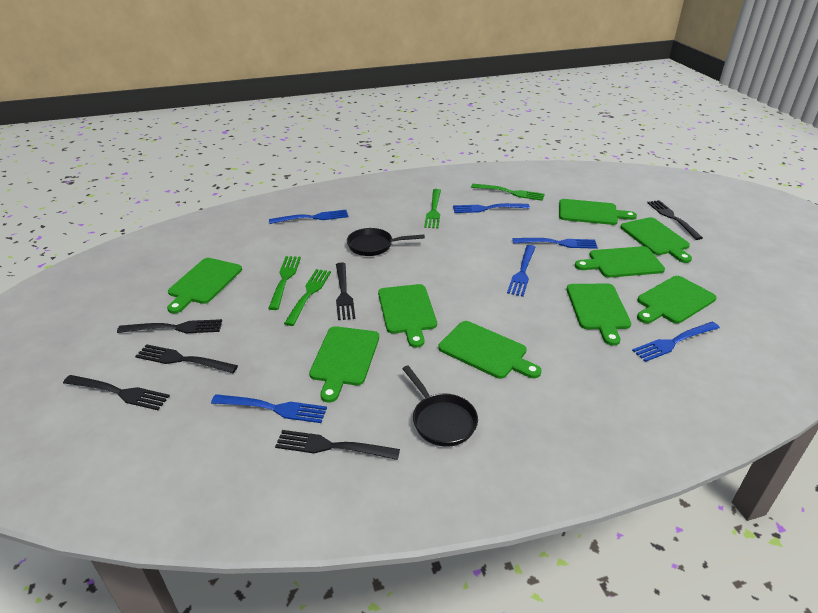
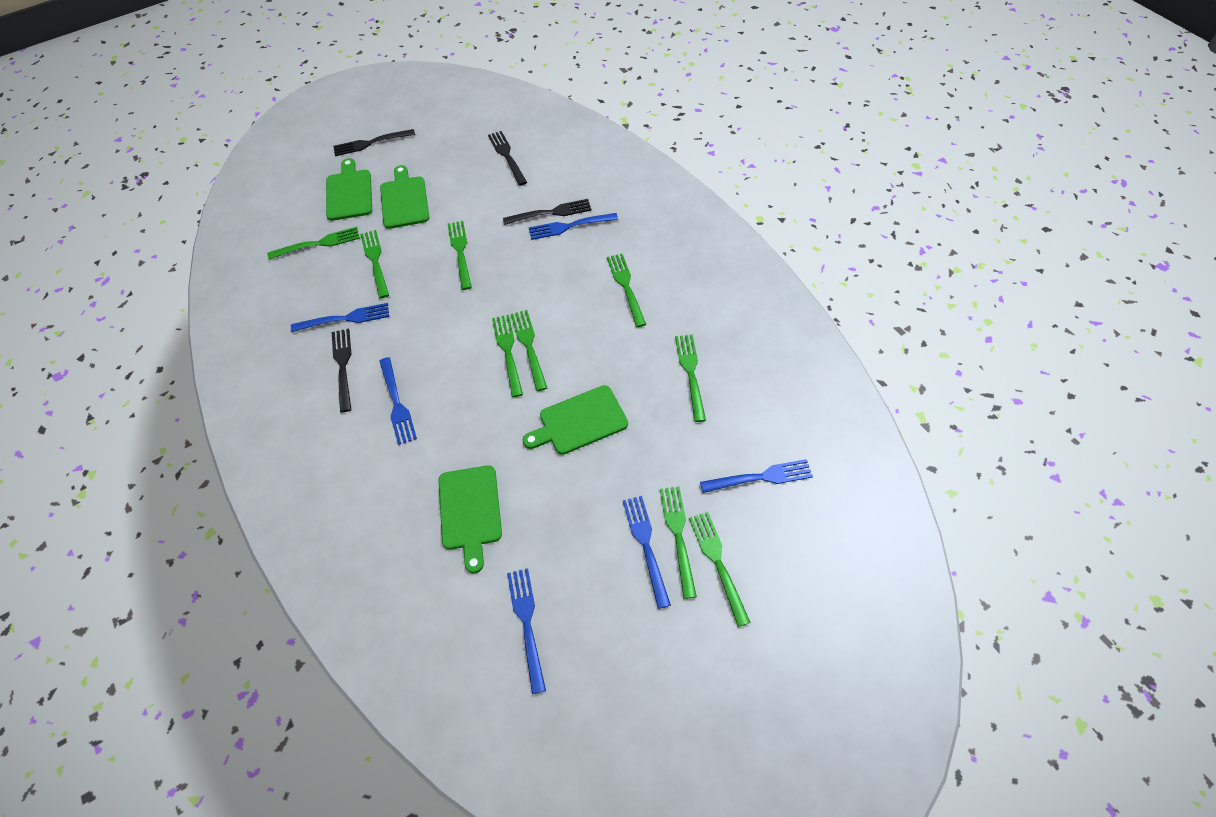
black fork: 6 -> 4
black pan: 2 -> 0
green cutting board: 9 -> 4
green fork: 4 -> 9

